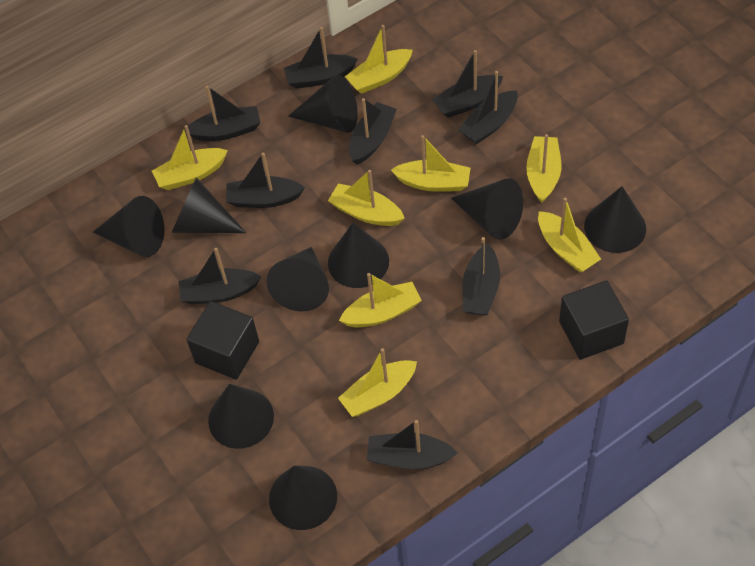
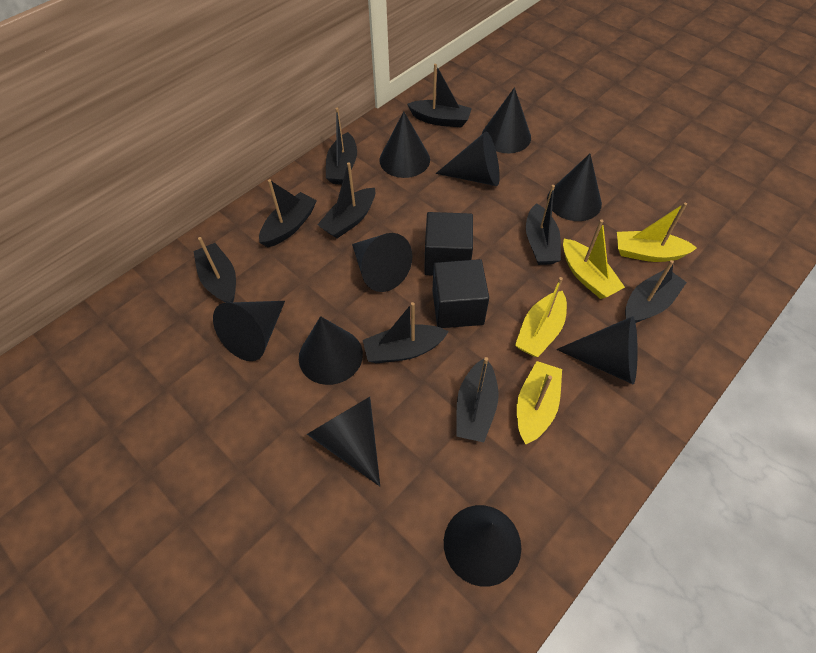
black cone: 9 -> 10
yellow boat: 8 -> 4

